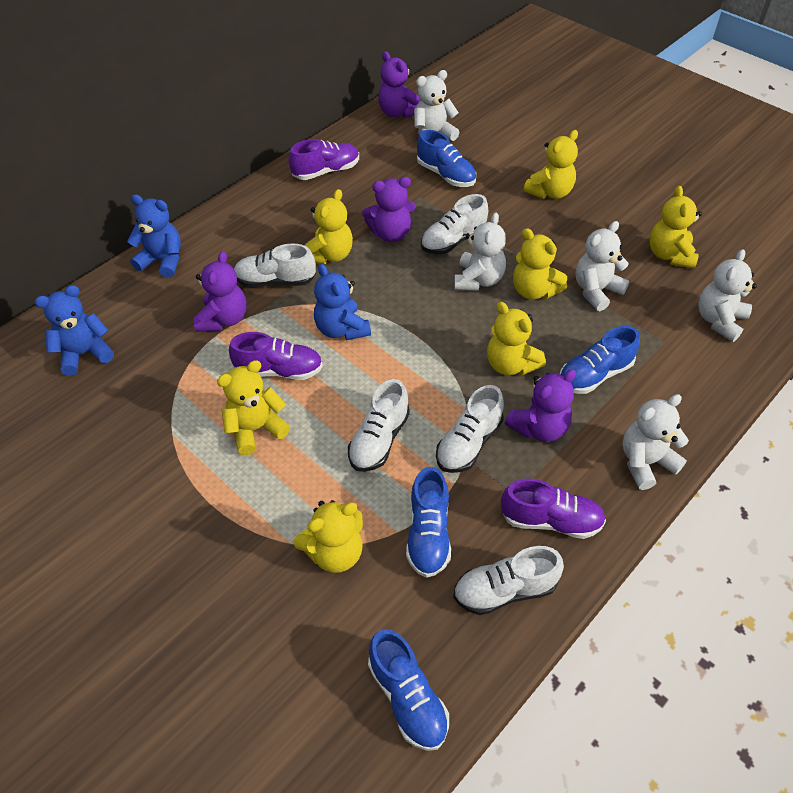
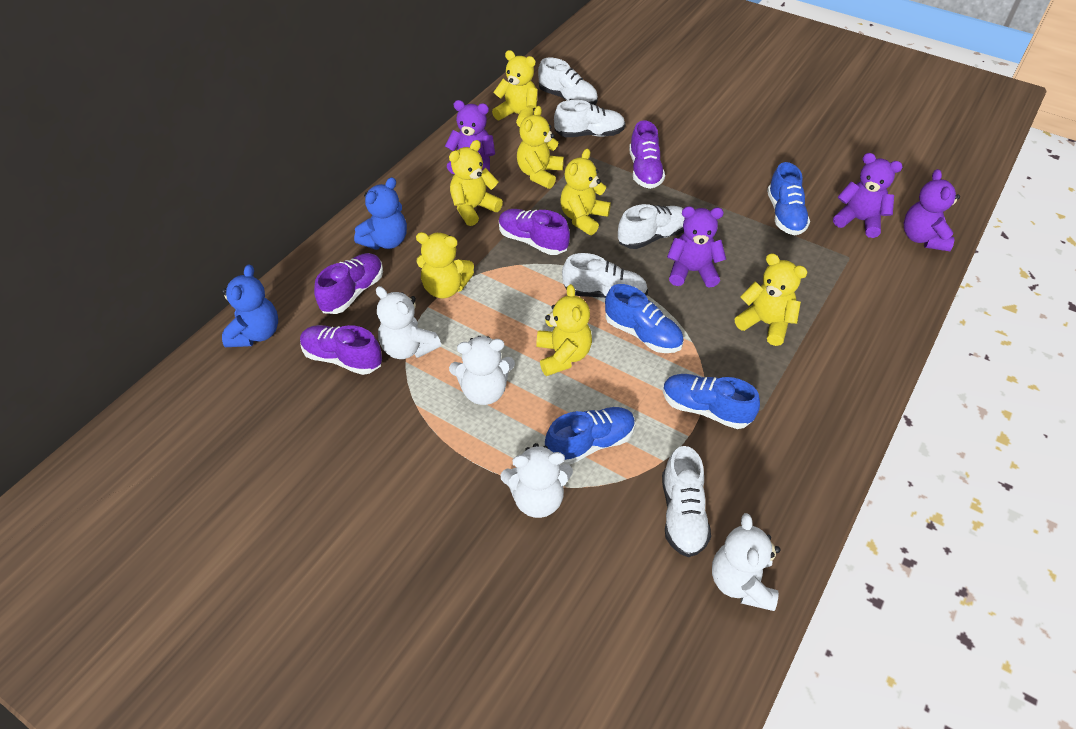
blue teddy bear: 3 -> 2
purple shoe: 3 -> 4
white teddy bear: 5 -> 4

